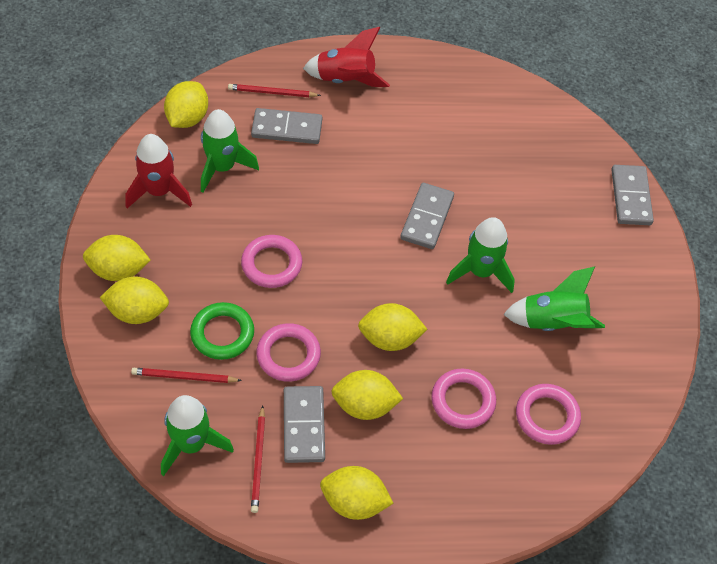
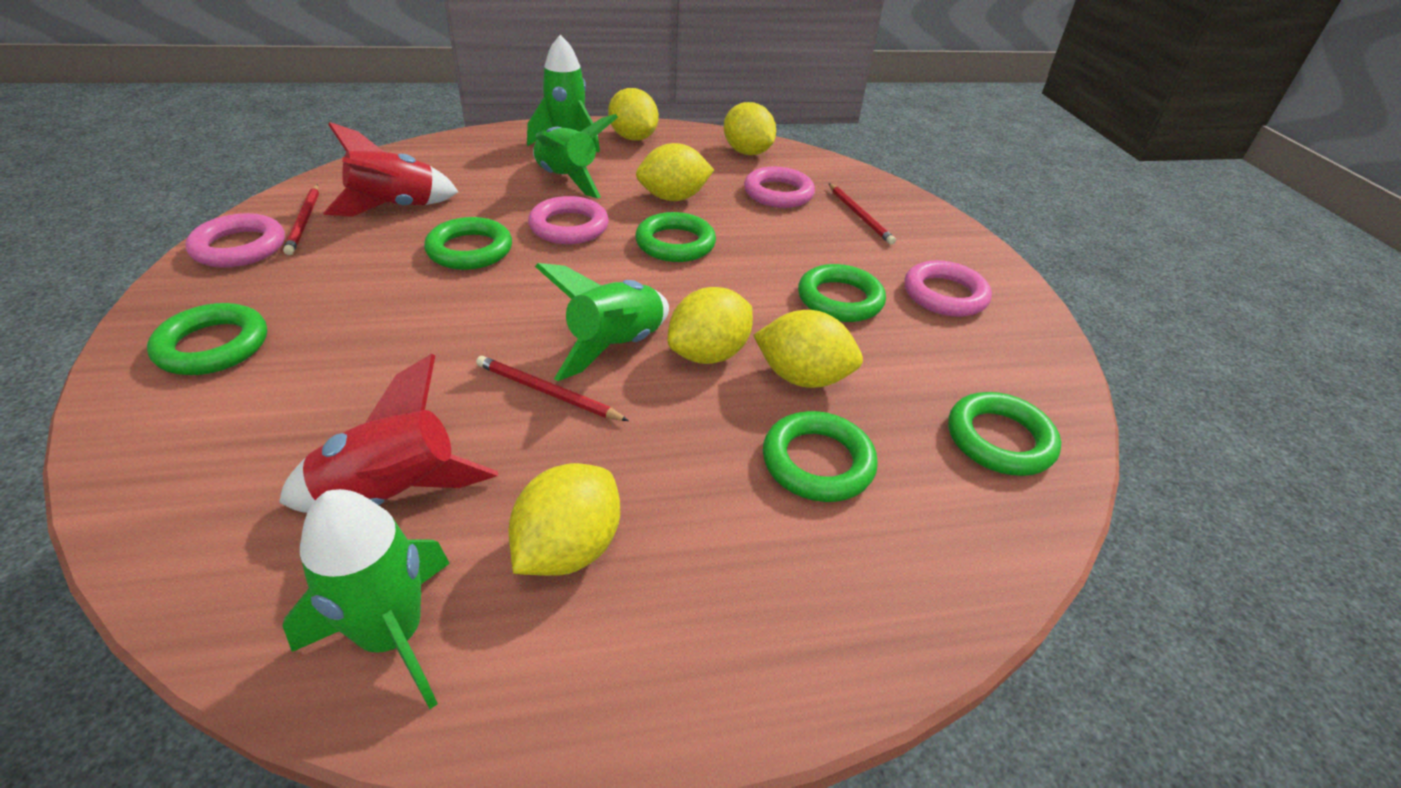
green ring: 1 -> 6
grey domino: 4 -> 0

